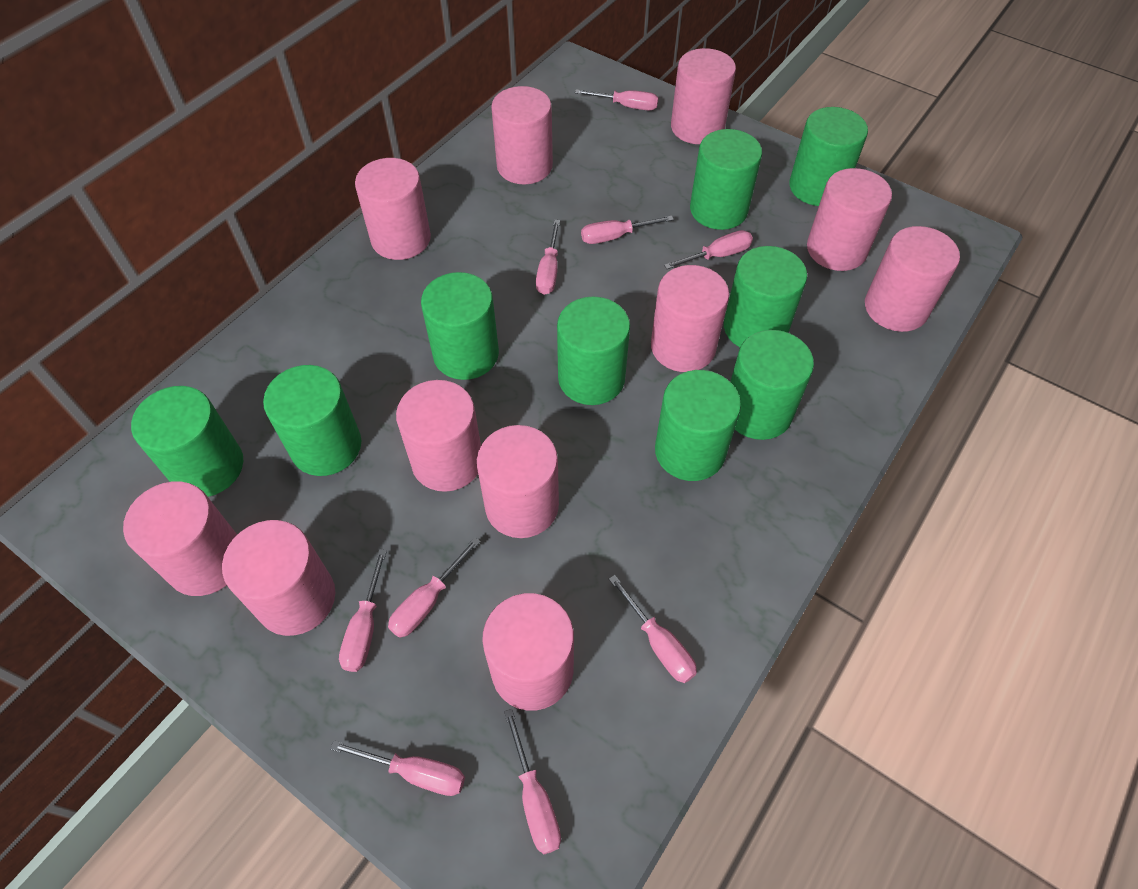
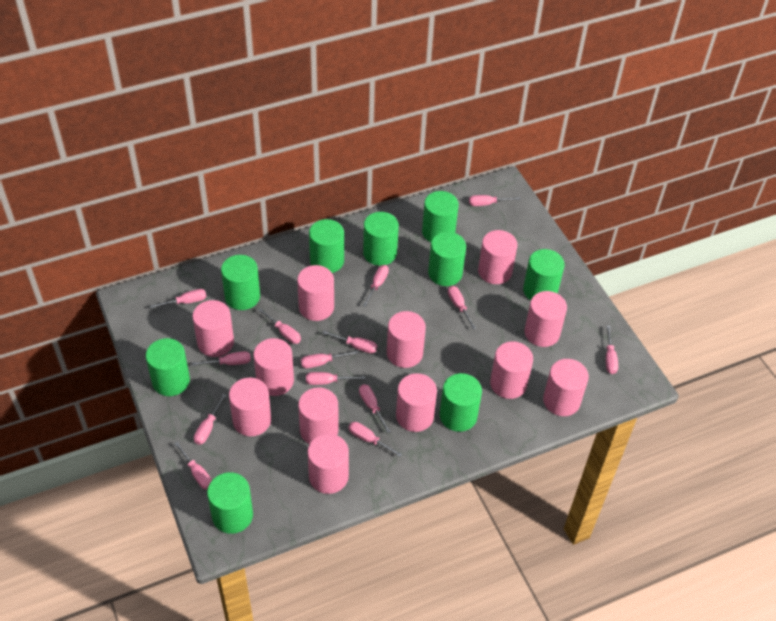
pink cylinder: 11 -> 12
pink screwdriver: 9 -> 14

